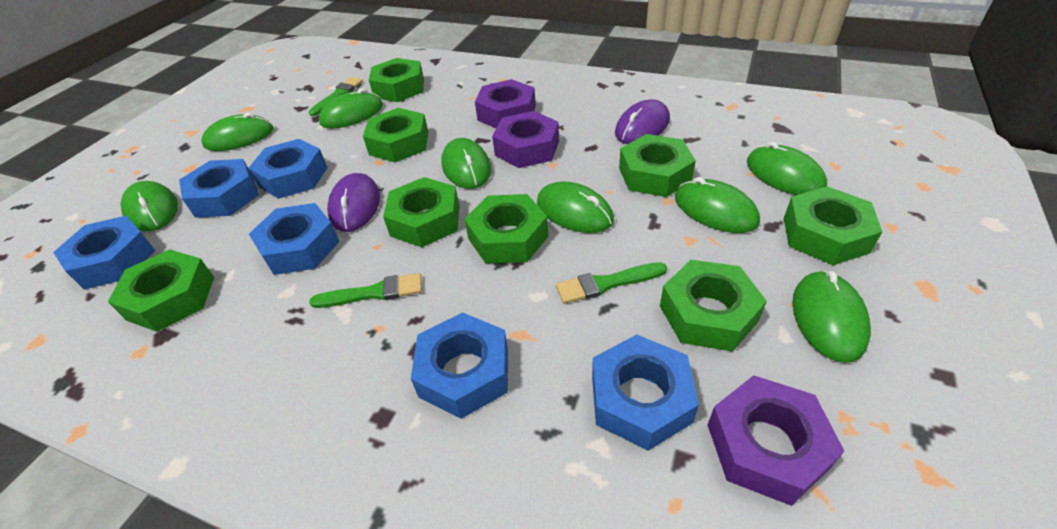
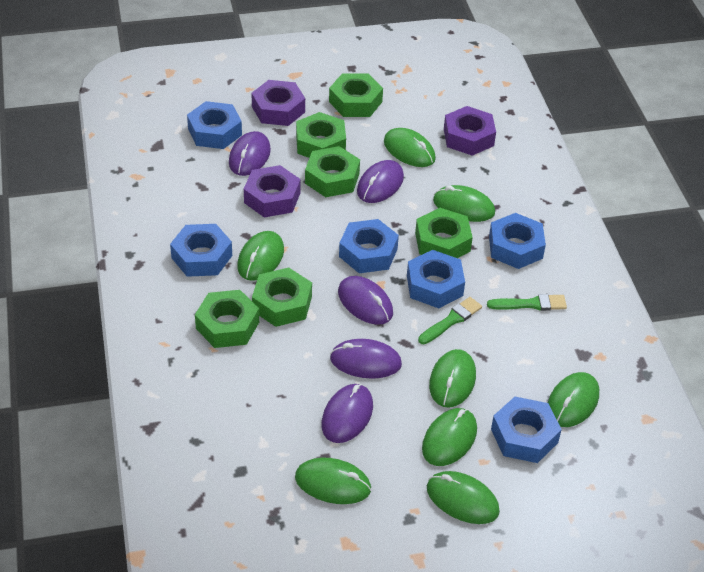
green brush: 3 -> 2
green nut: 8 -> 6
purple mouse: 2 -> 5

